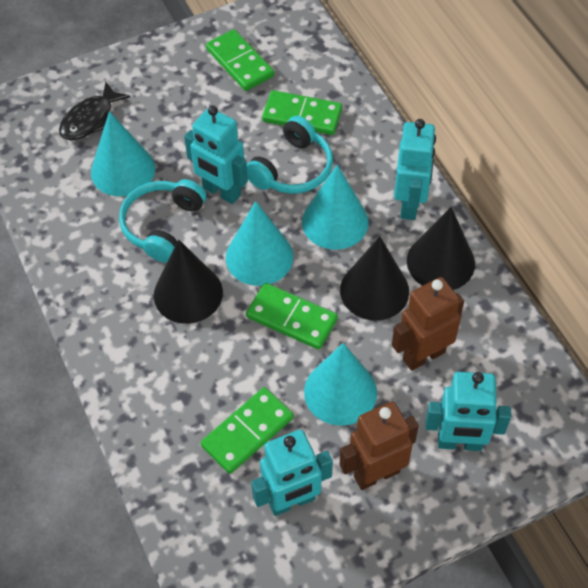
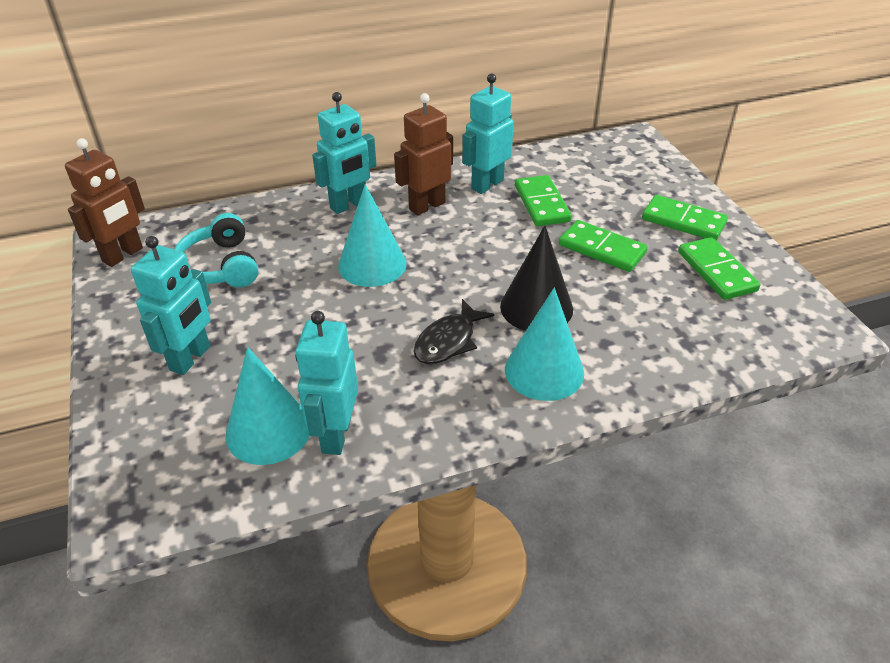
black cone: 3 -> 1
turquoise cone: 4 -> 3
turquoise headphones: 2 -> 1

